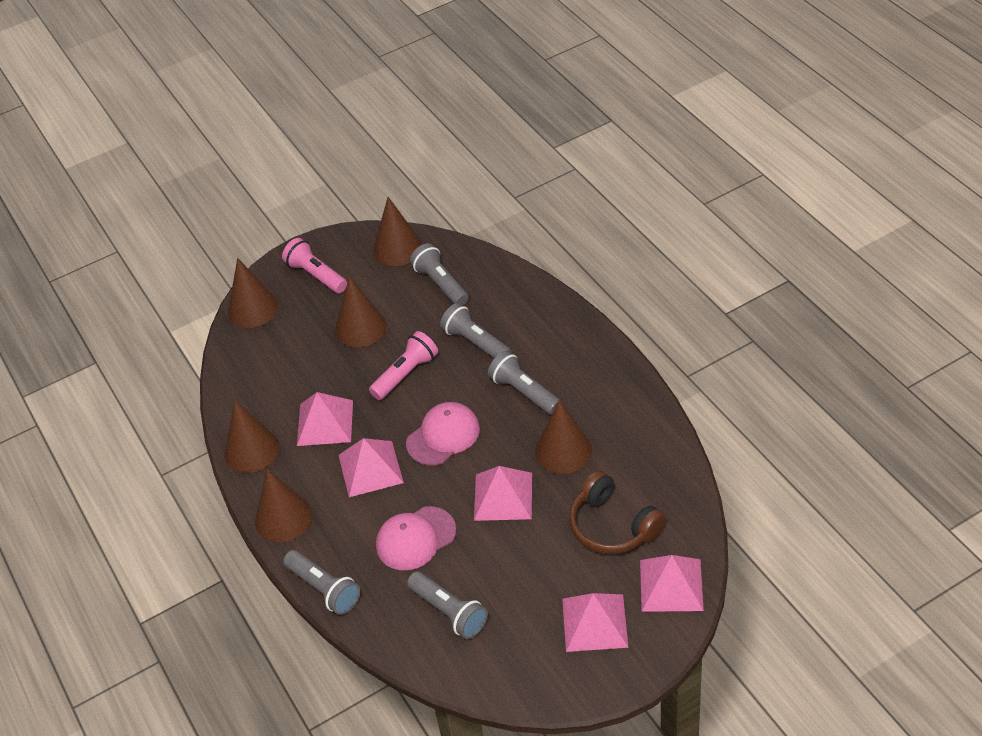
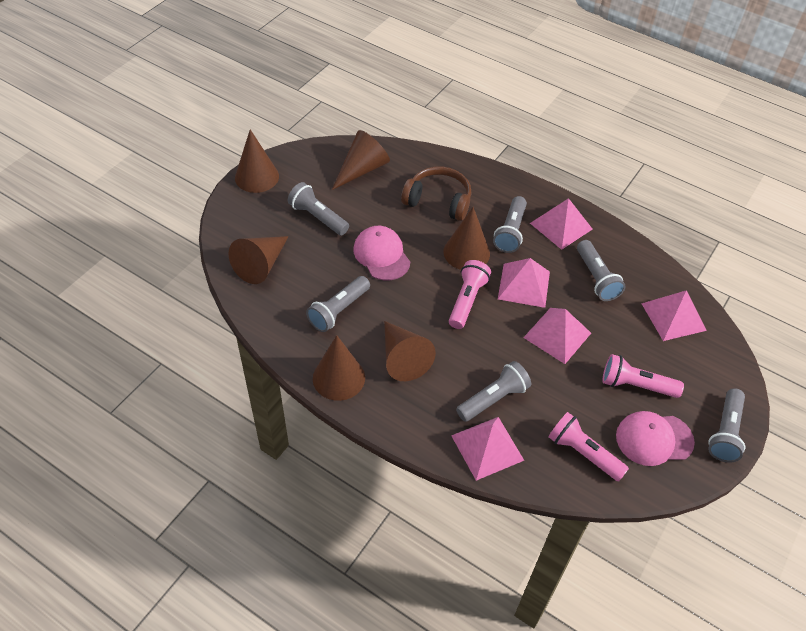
grey flashlight: 5 -> 6
pink flashlight: 2 -> 3

